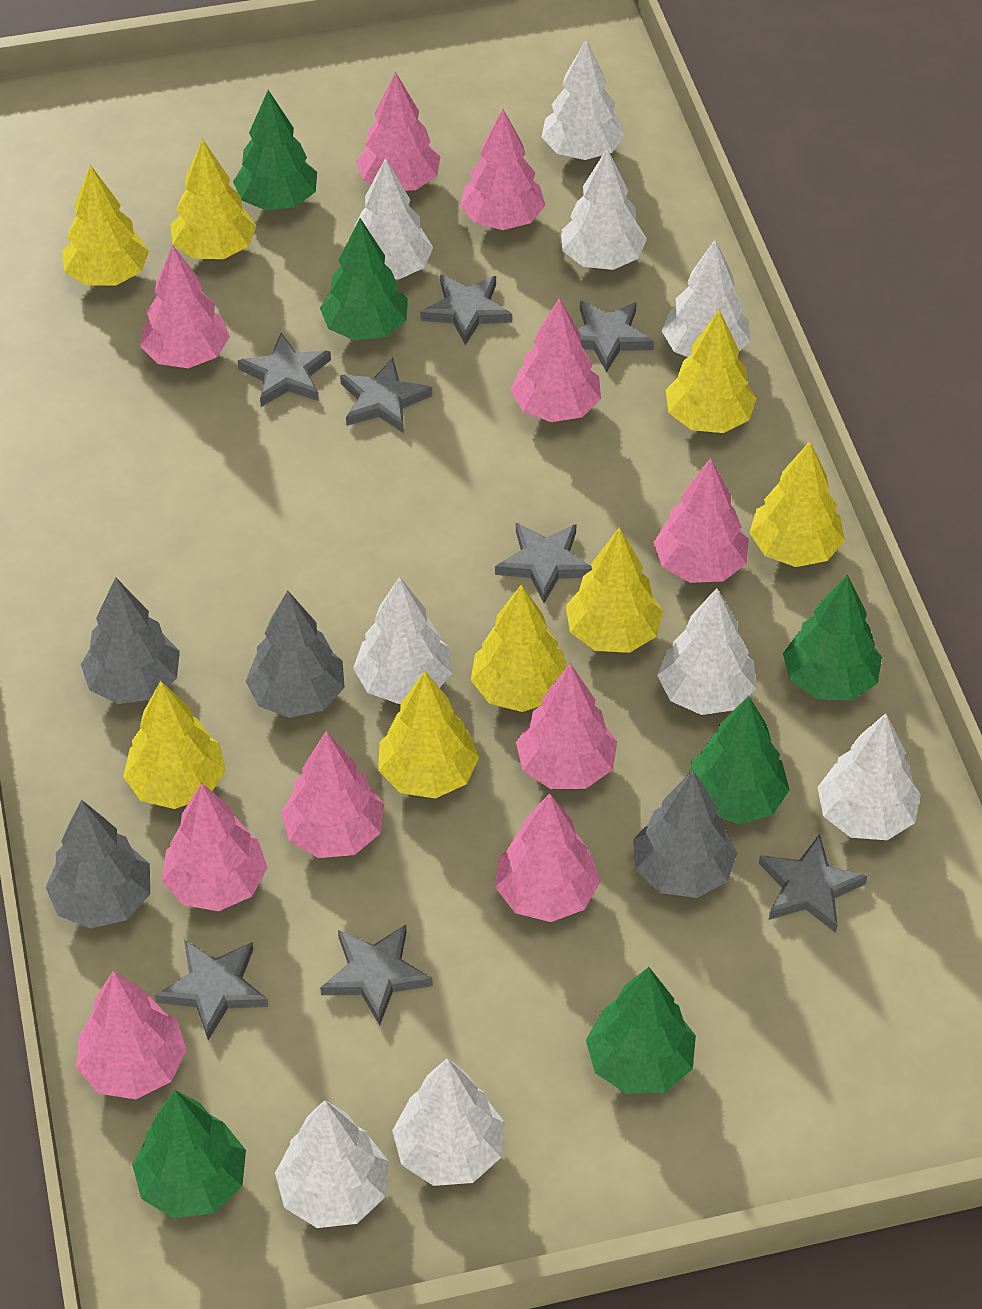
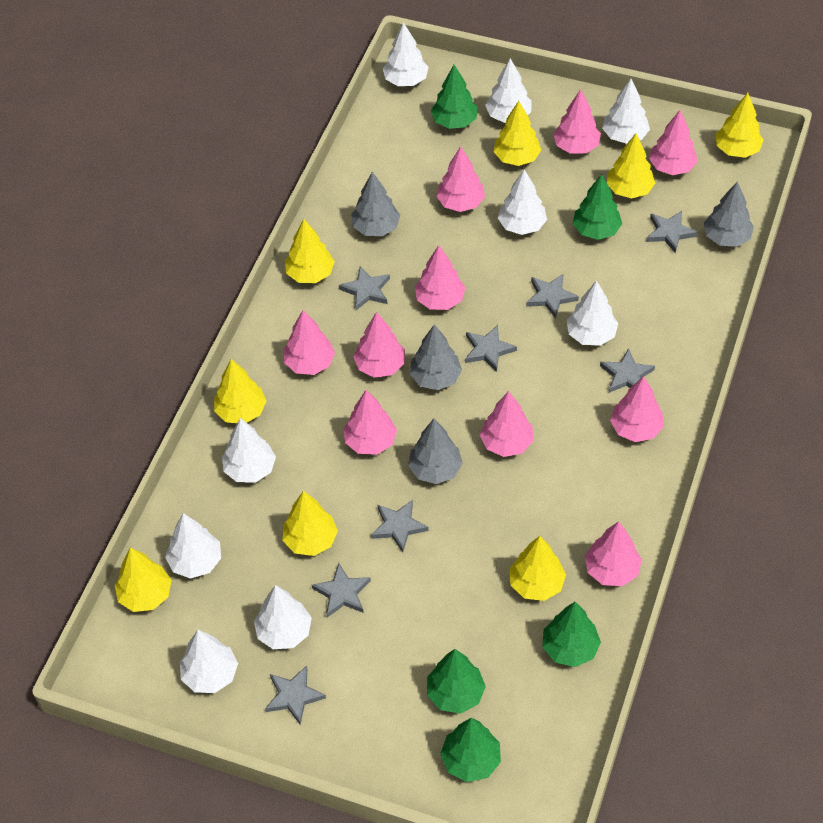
green tree: 6 -> 5

